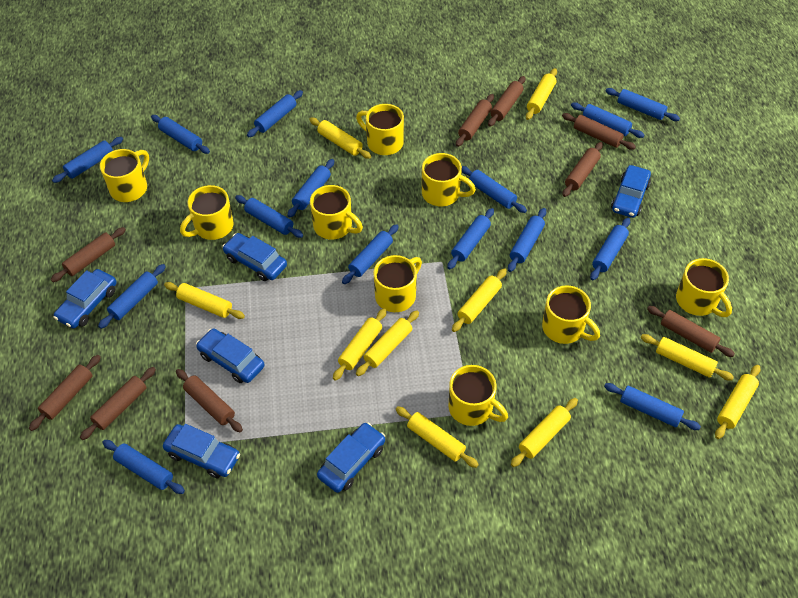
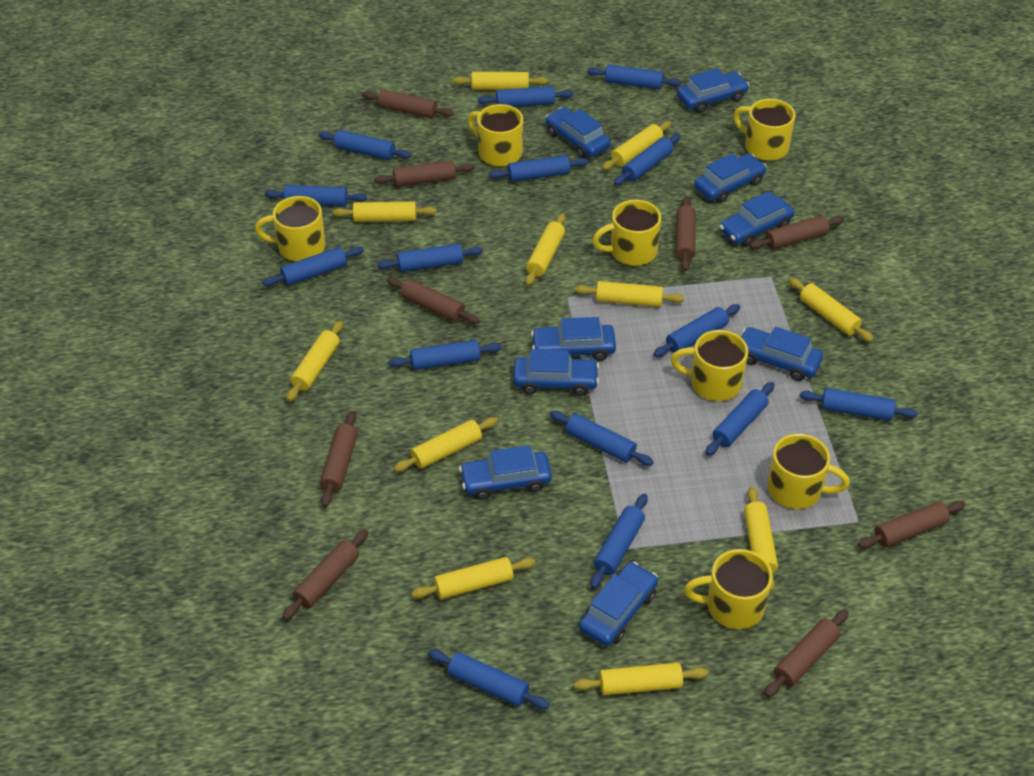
blue car: 6 -> 9
yellow mug: 9 -> 7
yellow rolling pin: 10 -> 11

